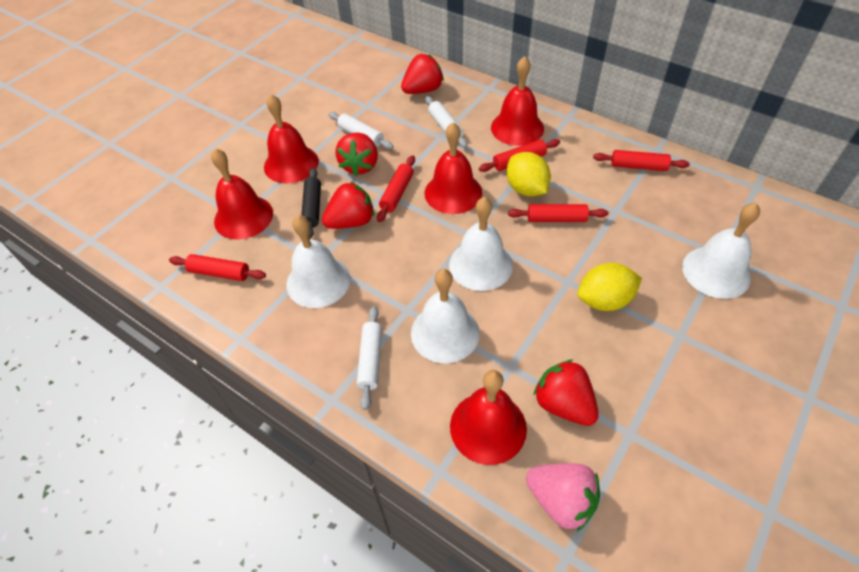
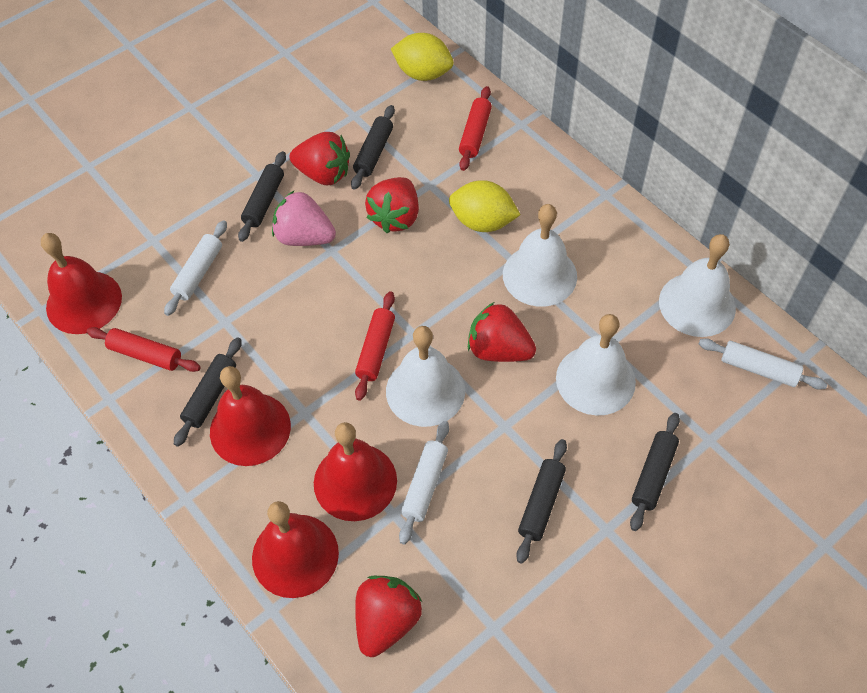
black rolling pin: 1 -> 5
red bell: 5 -> 4
red rolling pin: 5 -> 3

